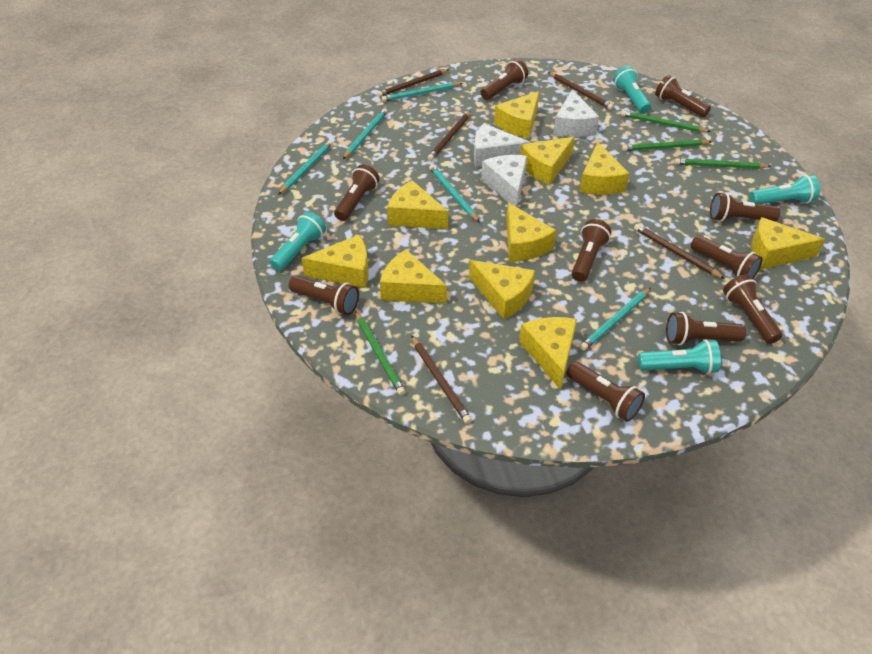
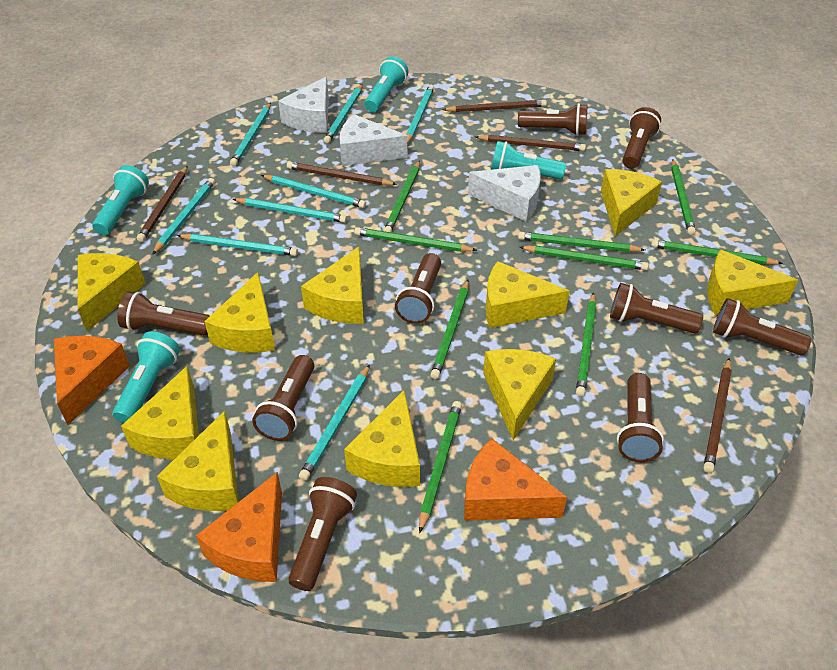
brown flashlight: 10 -> 9
green pencil: 4 -> 9
orange cheese: 0 -> 3
turquoise pencil: 5 -> 8

